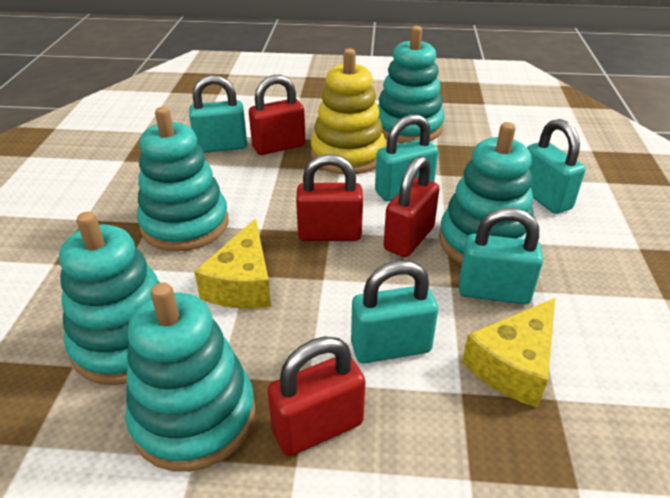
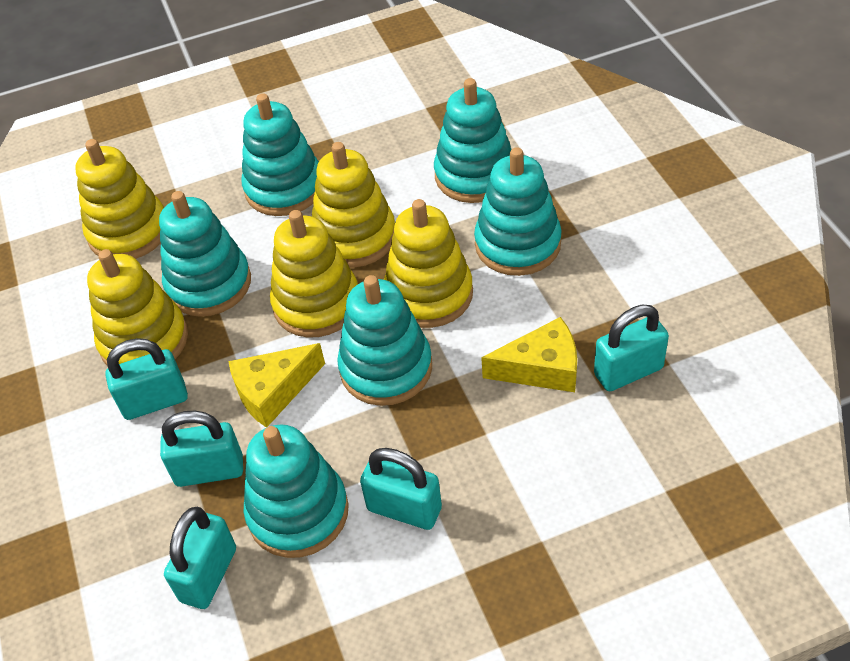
red padlock: 4 -> 0
turquoise stacking toy: 5 -> 6
yellow stacking toy: 1 -> 5

